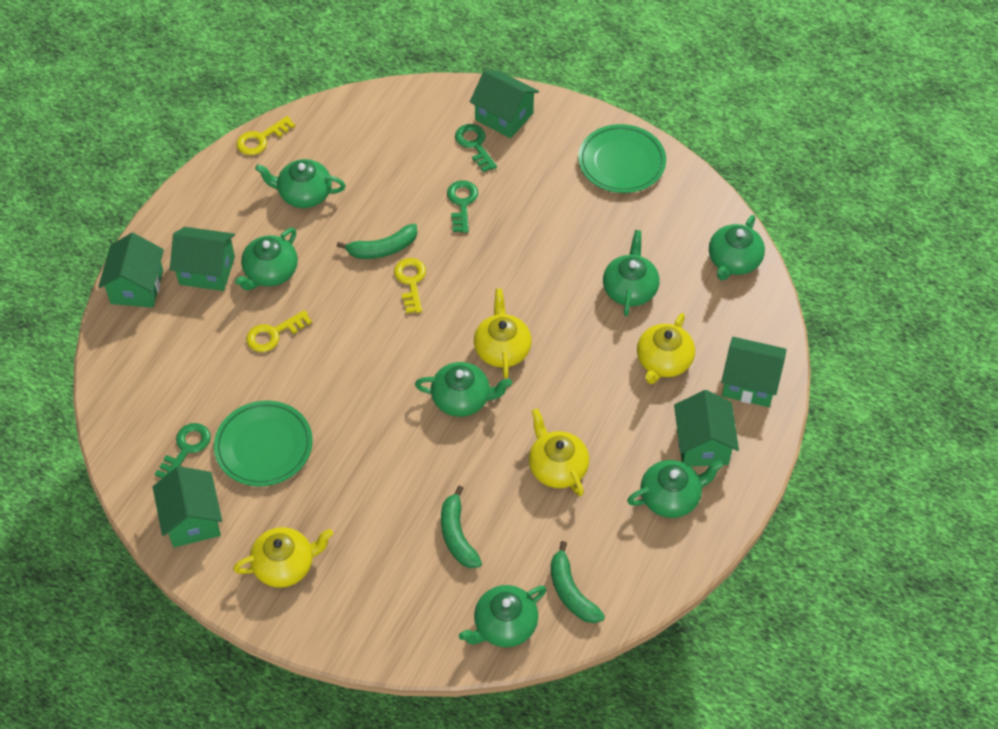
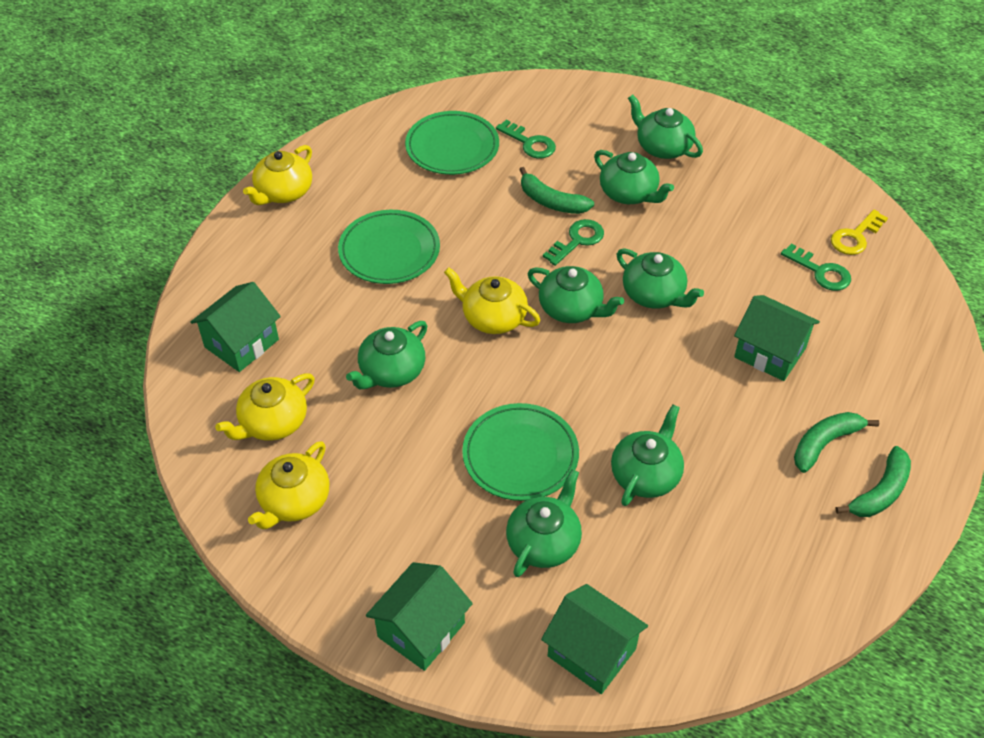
green house: 6 -> 4
green plate: 2 -> 3
yellow key: 3 -> 1

